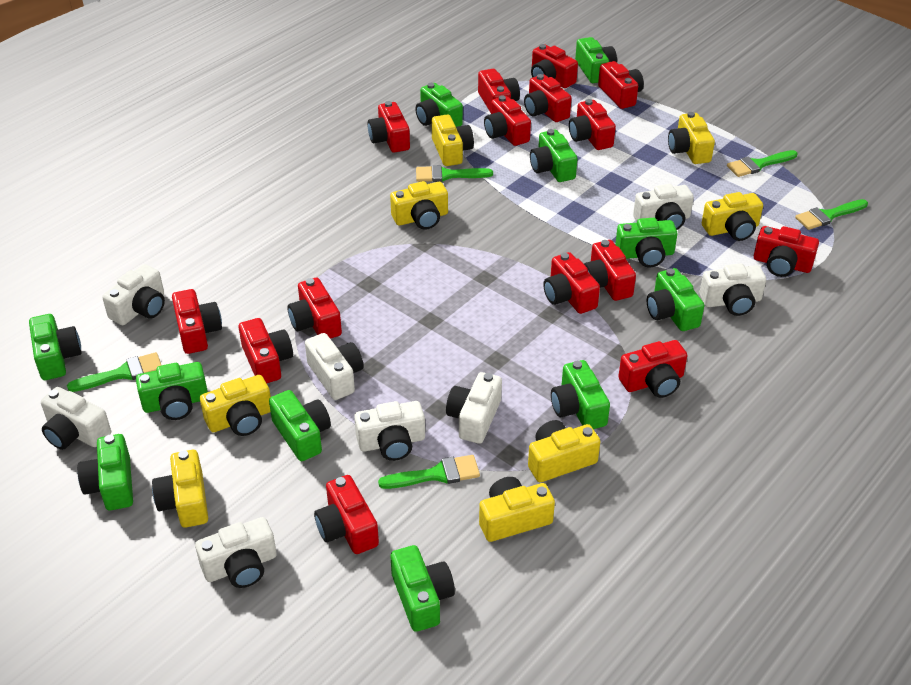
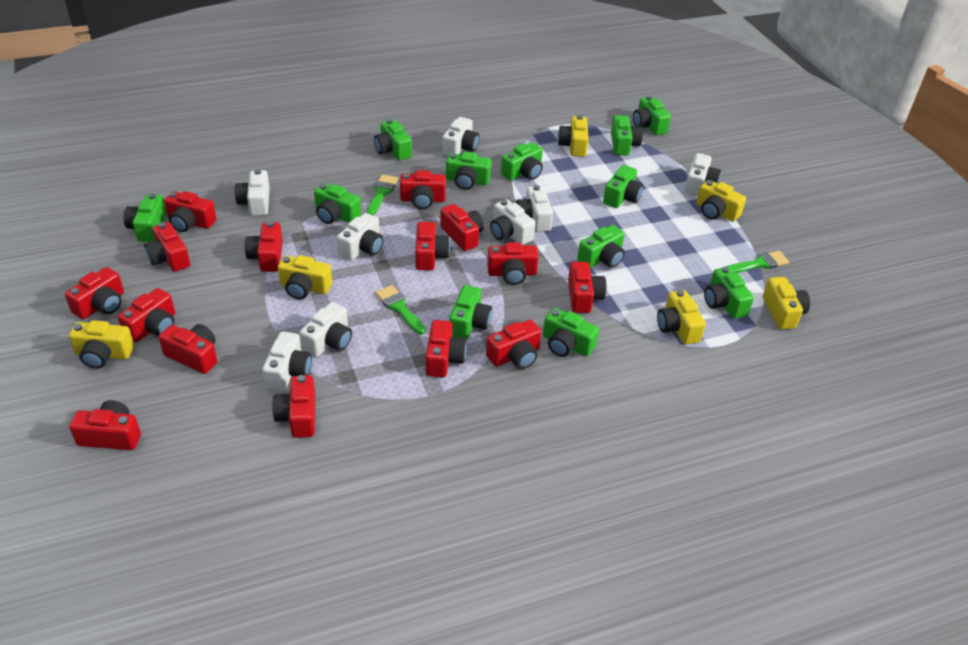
green brush: 5 -> 3
green camera: 11 -> 12
yellow camera: 8 -> 6

